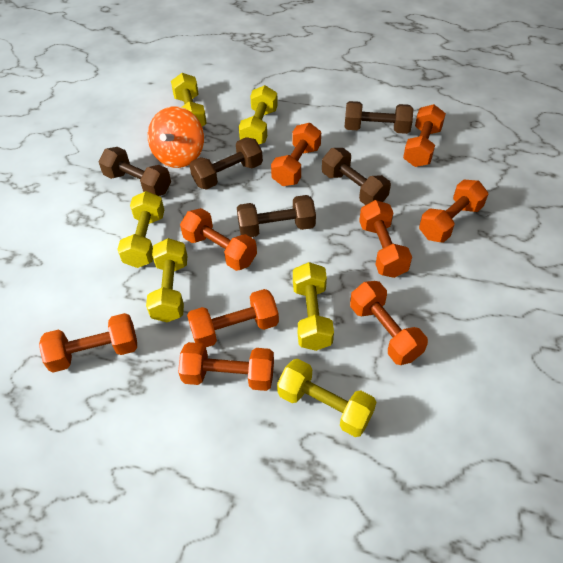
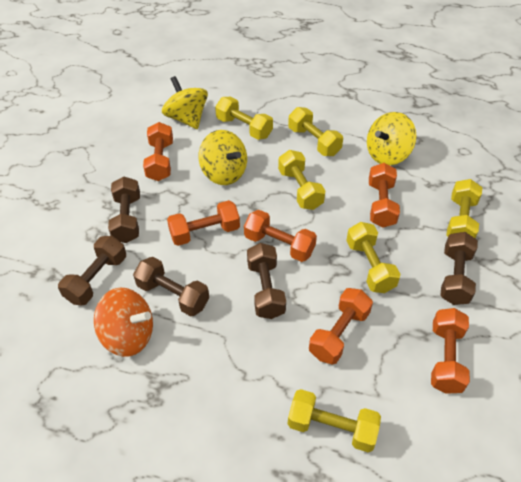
orange dumbbell: 9 -> 6
yellow spinning top: 0 -> 3

